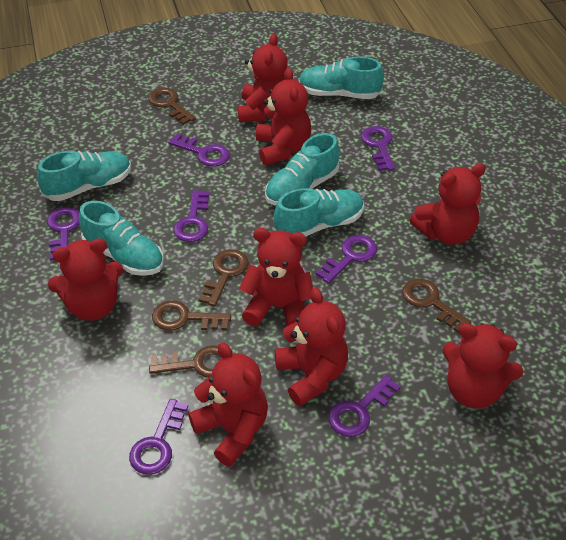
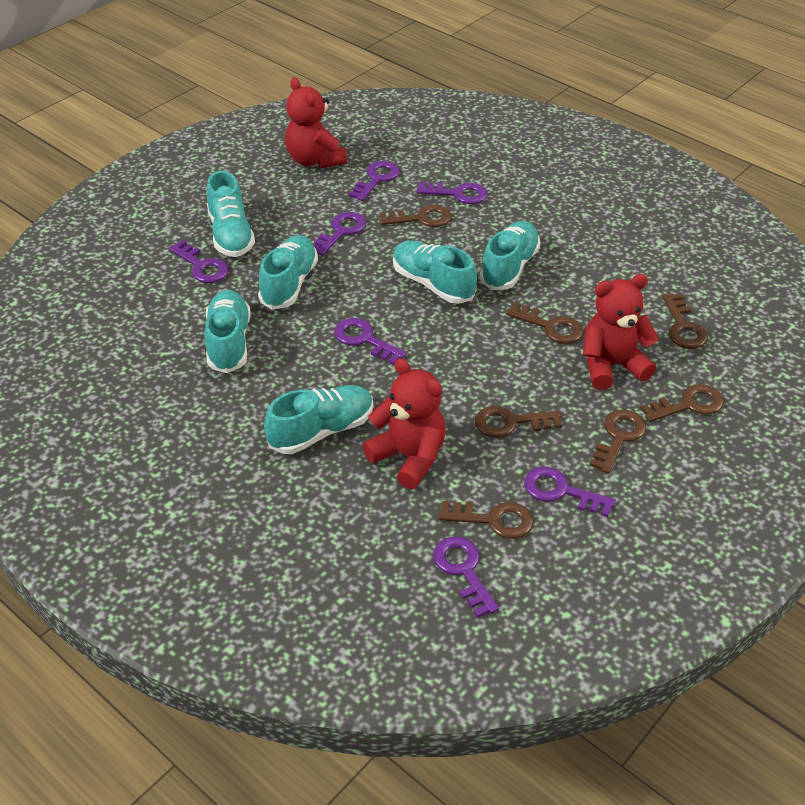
brown key: 5 -> 7
red teddy bear: 8 -> 3
turquoise shoe: 5 -> 6

